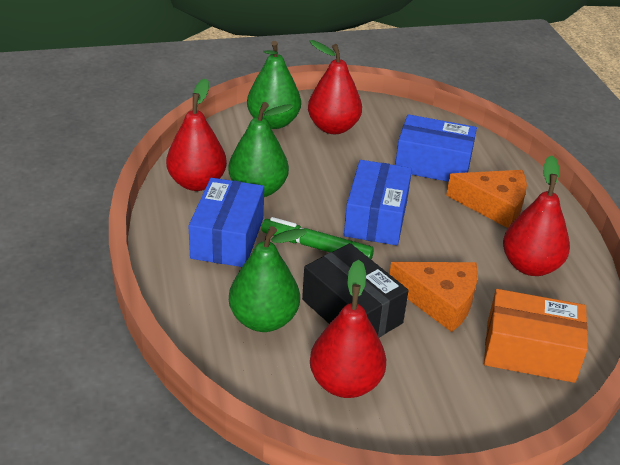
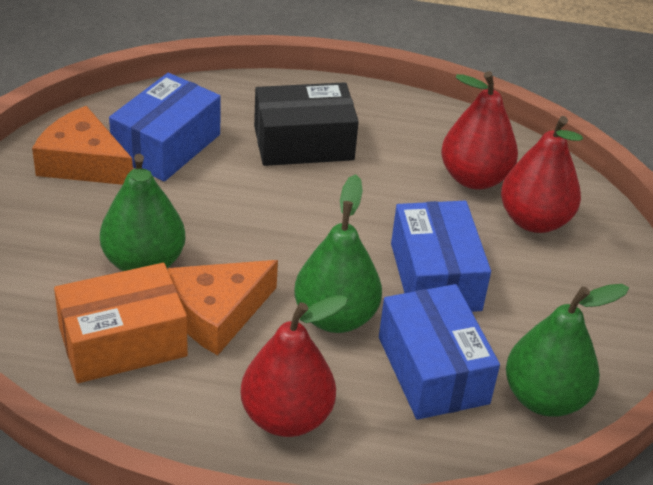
green marker: 1 -> 0
red pear: 4 -> 3

